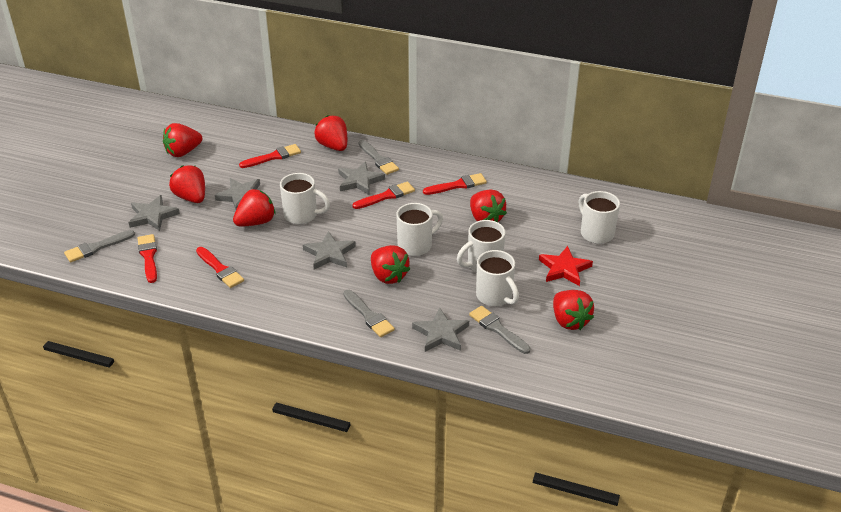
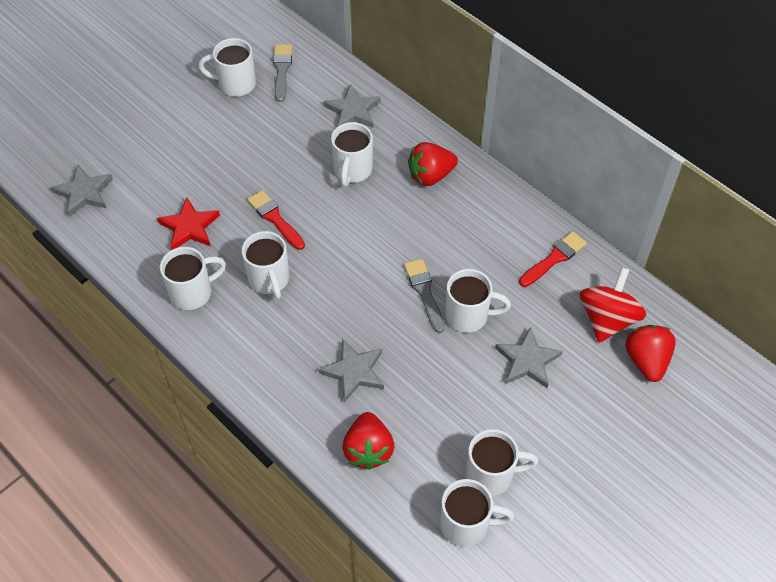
grey brush: 4 -> 2
grey star: 5 -> 4
red brush: 5 -> 2
red spinning top: 0 -> 1
red strawberry: 7 -> 3
white mug: 5 -> 7

